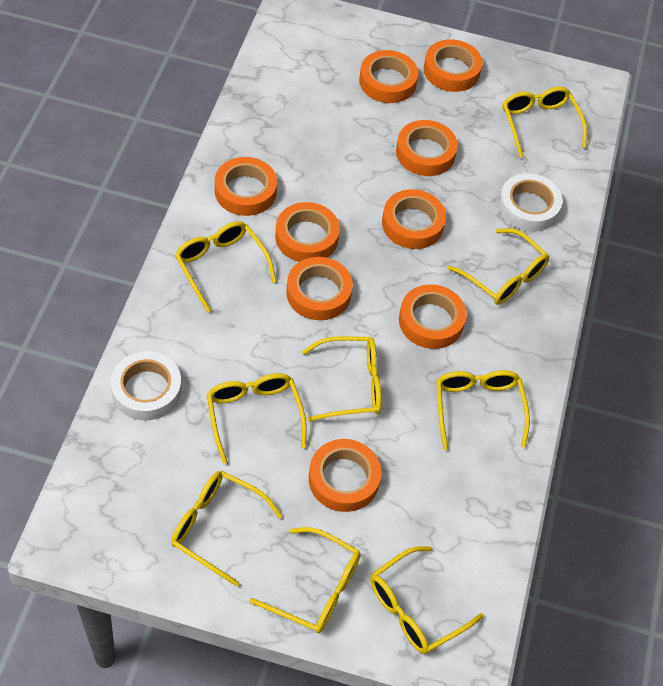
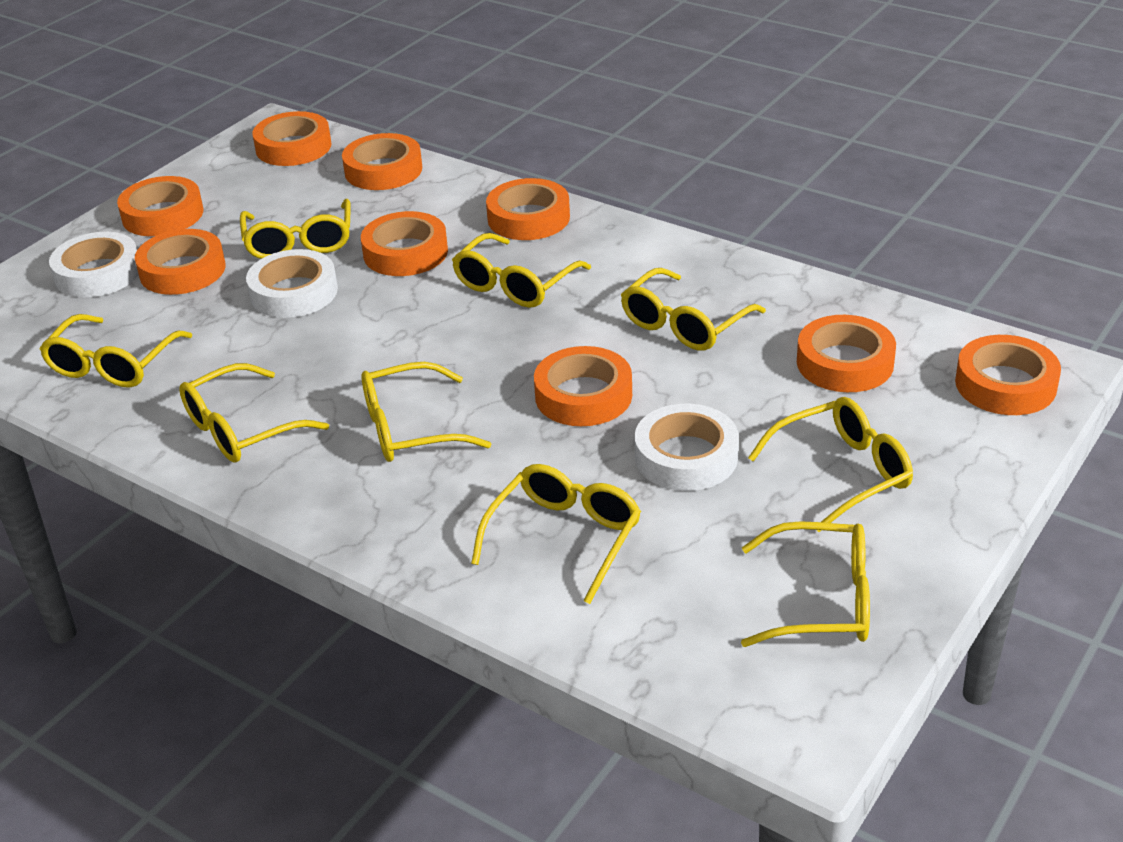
white tape: 2 -> 3

